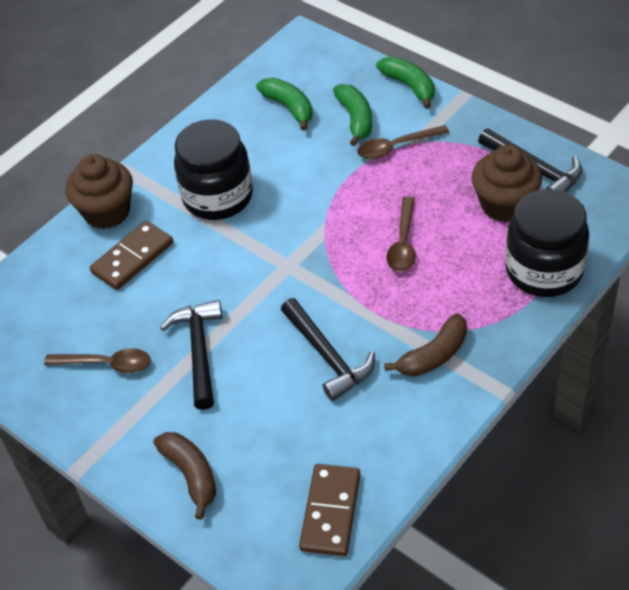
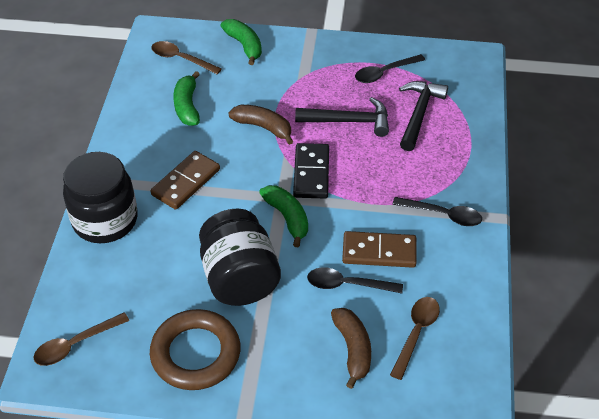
black domino: 0 -> 1
black hammer: 3 -> 2
black spoon: 0 -> 3
brown cupcake: 2 -> 0
brown ring: 0 -> 1

